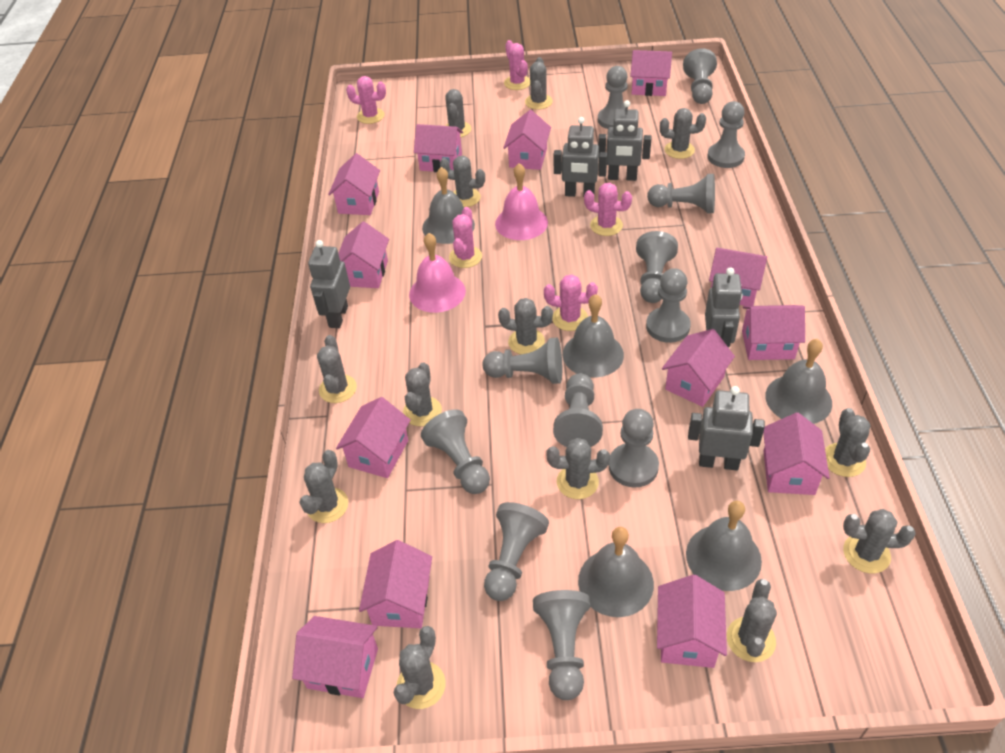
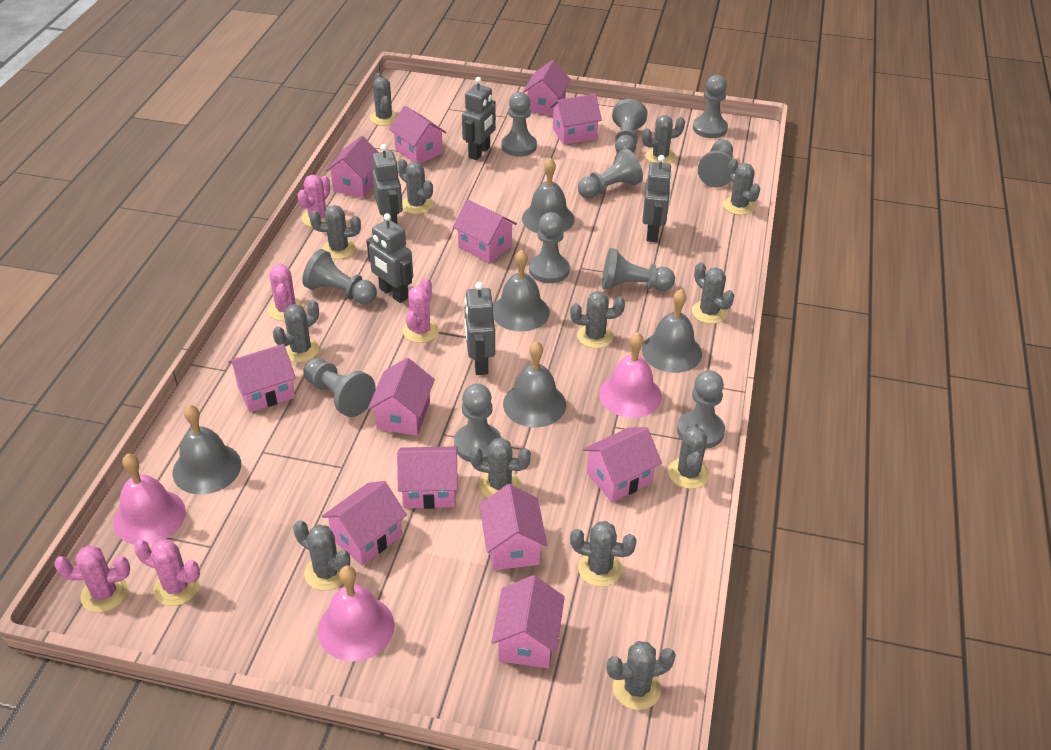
grey pawn: 12 -> 11
pink bell: 2 -> 3
pink house: 13 -> 12

